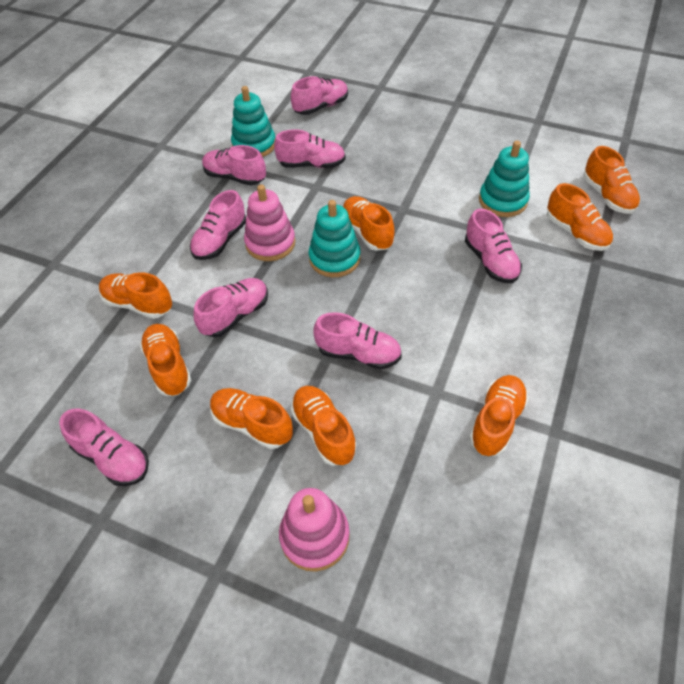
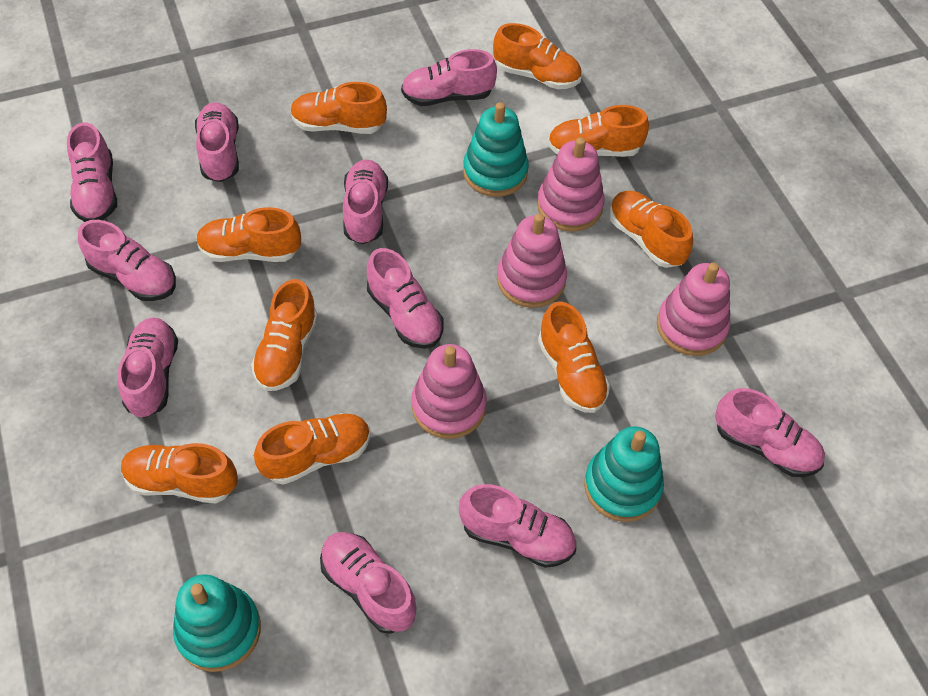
orange shoe: 8 -> 9
pink shoe: 8 -> 10
pink stacking toy: 2 -> 4

